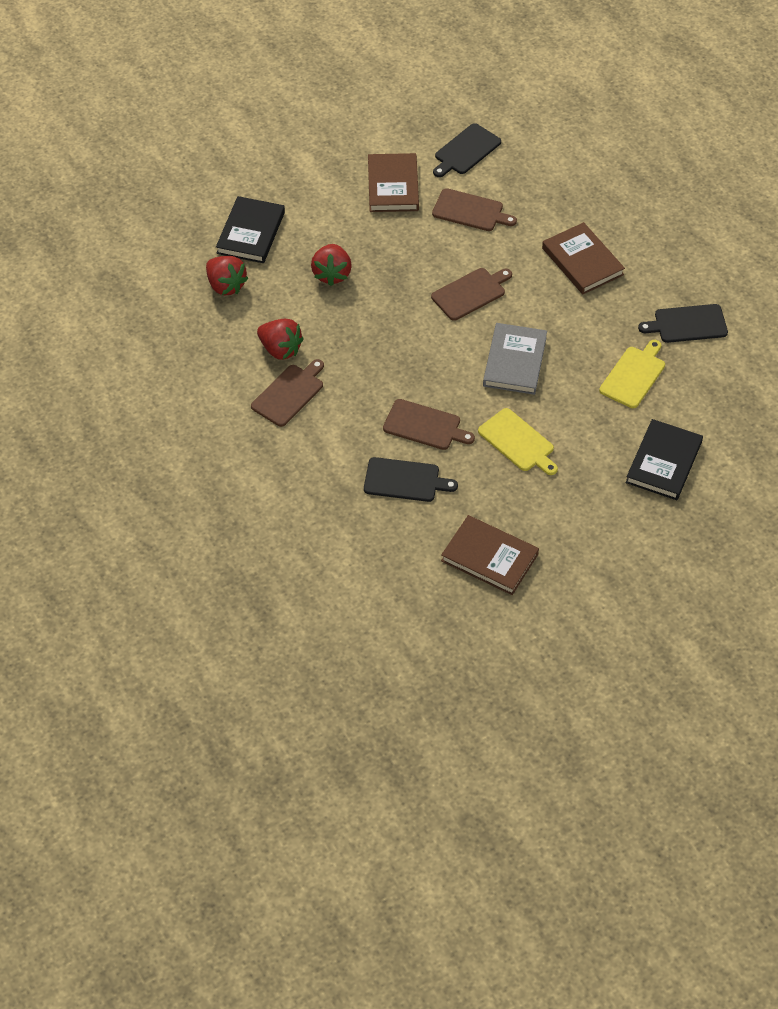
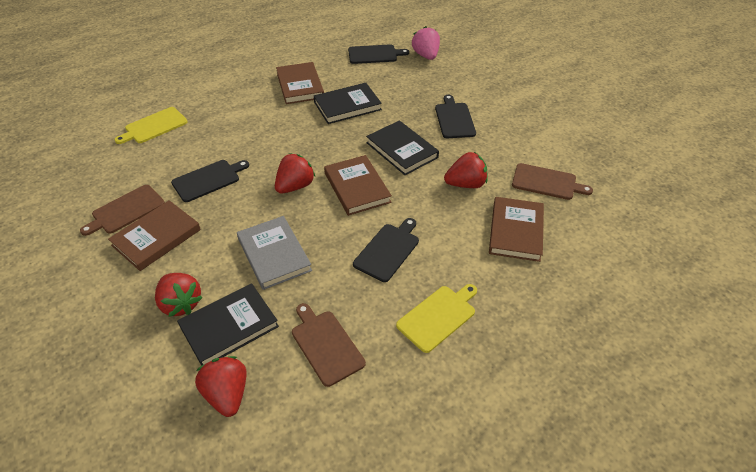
black book: 2 -> 3
black cutting board: 3 -> 4
brown book: 3 -> 4
brown cutting board: 4 -> 3
pink strawberry: 0 -> 1
red strawberry: 3 -> 4

